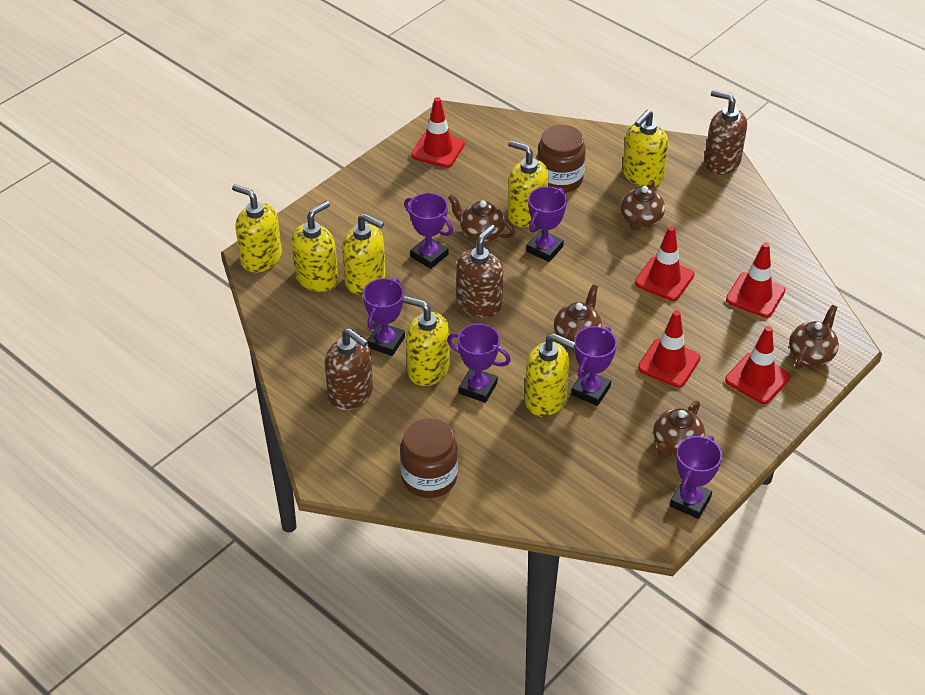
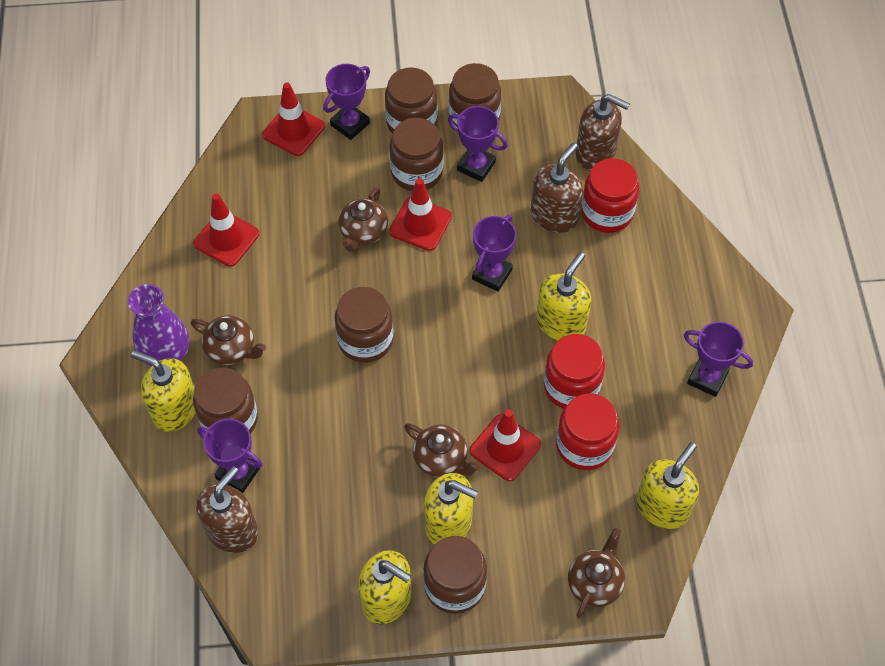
brown jar: 2 -> 6
brown teapot: 5 -> 4
purple trophy: 6 -> 5
purple vase: 0 -> 1
red jar: 0 -> 3
red traffic cone: 5 -> 4
yellow soap dispenser: 7 -> 5

